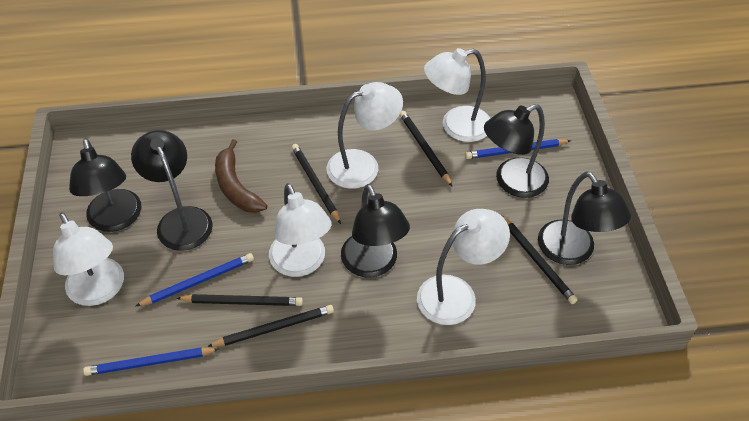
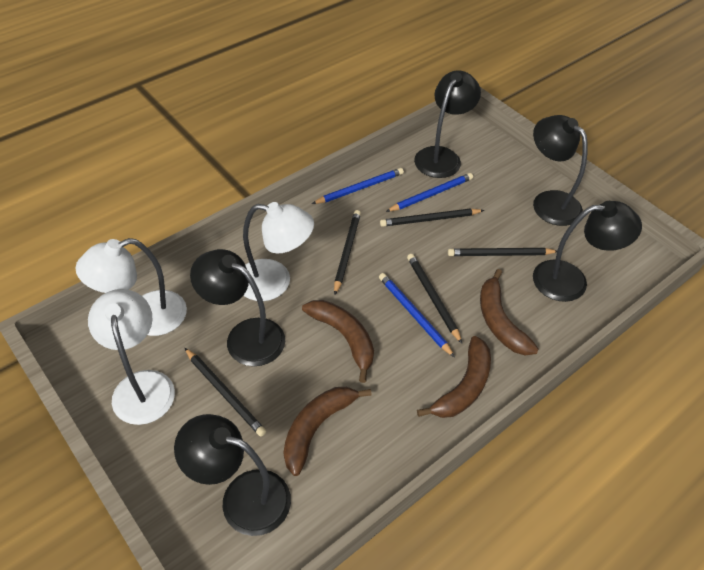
brown banana: 1 -> 4
white lamp: 5 -> 3

